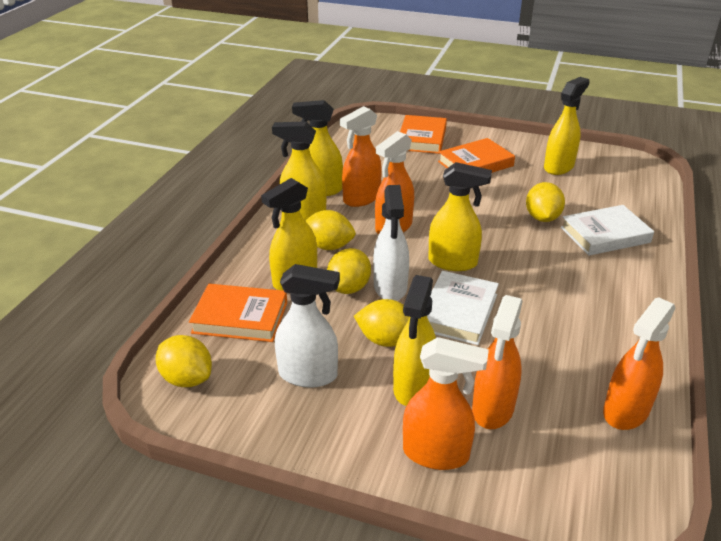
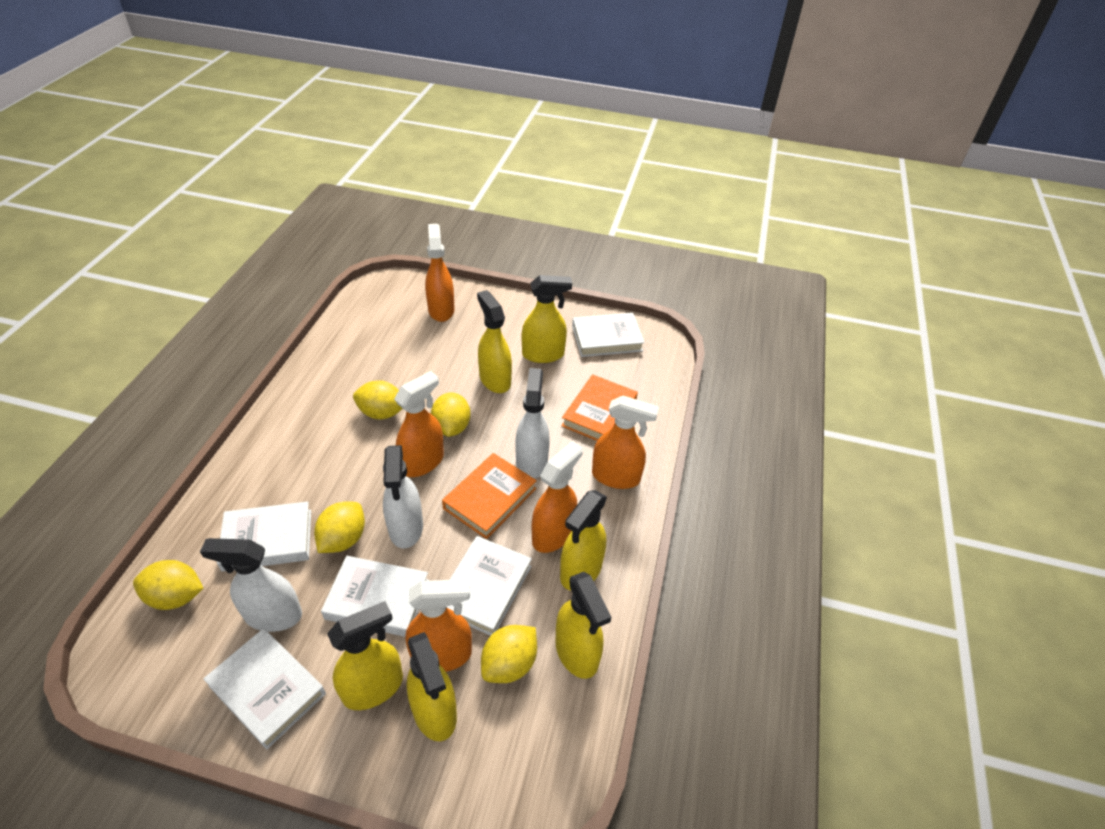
orange book: 3 -> 2
white book: 2 -> 5
white spray bottle: 2 -> 3

